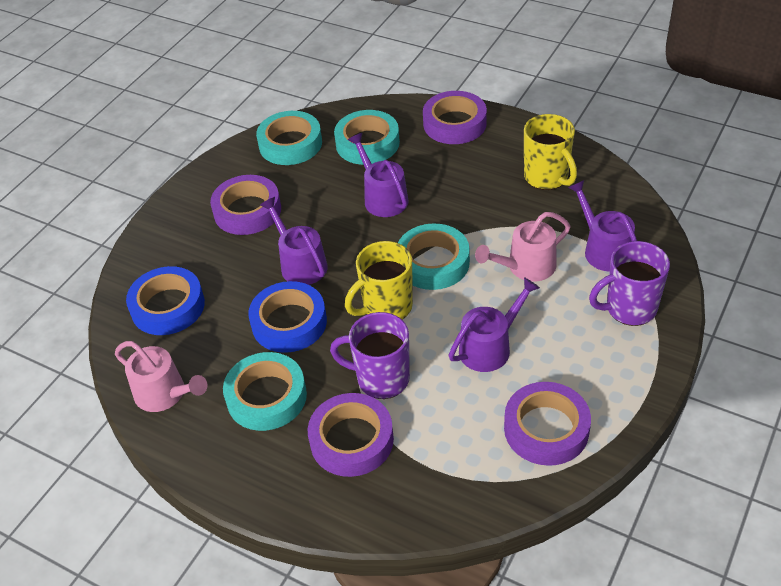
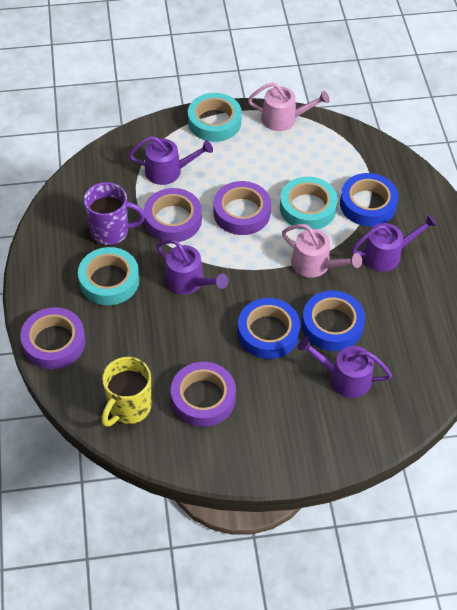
blue tape: 2 -> 3
purple mug: 2 -> 1
turquoise tape: 4 -> 3
yellow mug: 2 -> 1

